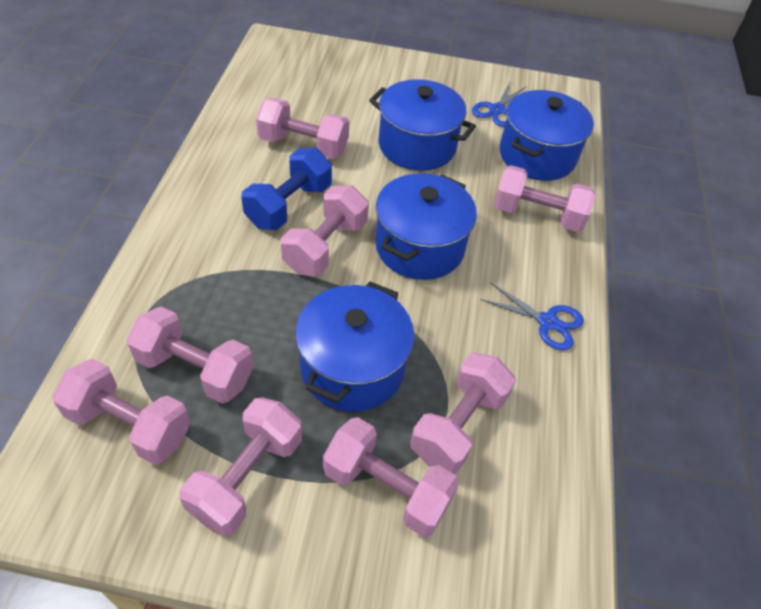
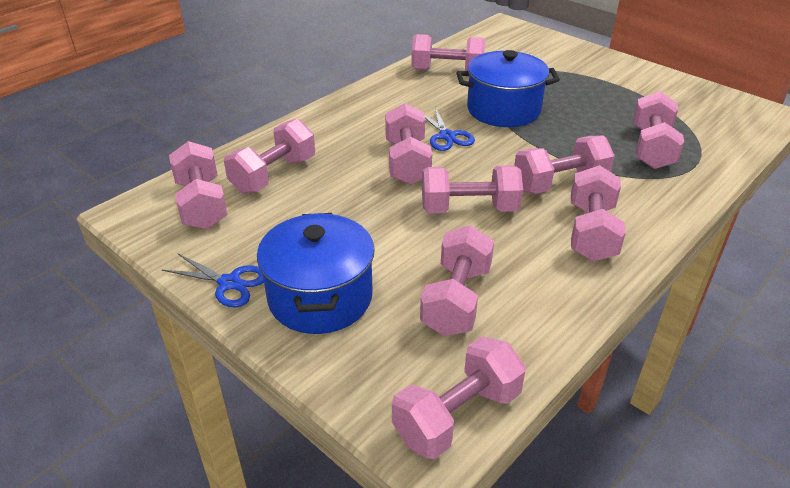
blue dumbbell: 1 -> 0
blue pot: 4 -> 2
pink dumbbell: 8 -> 10

